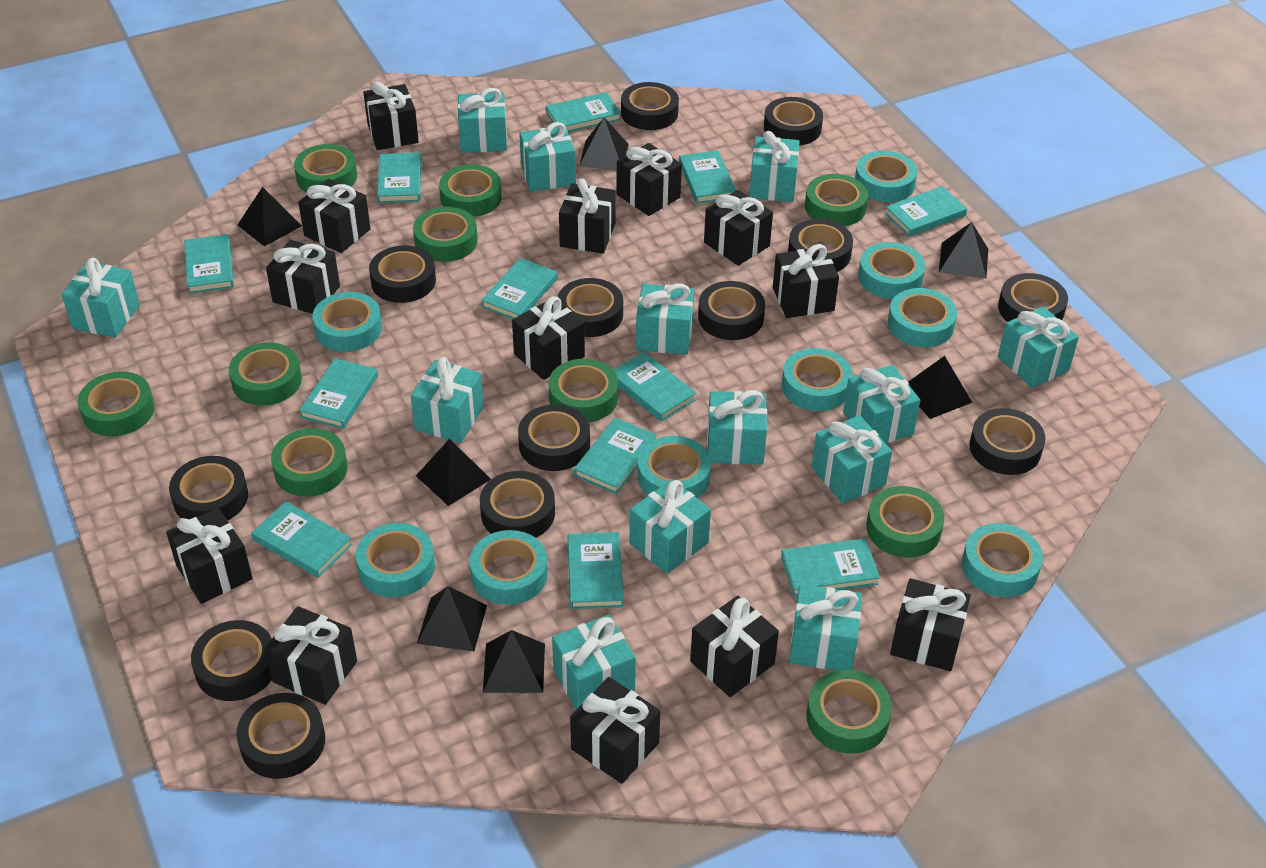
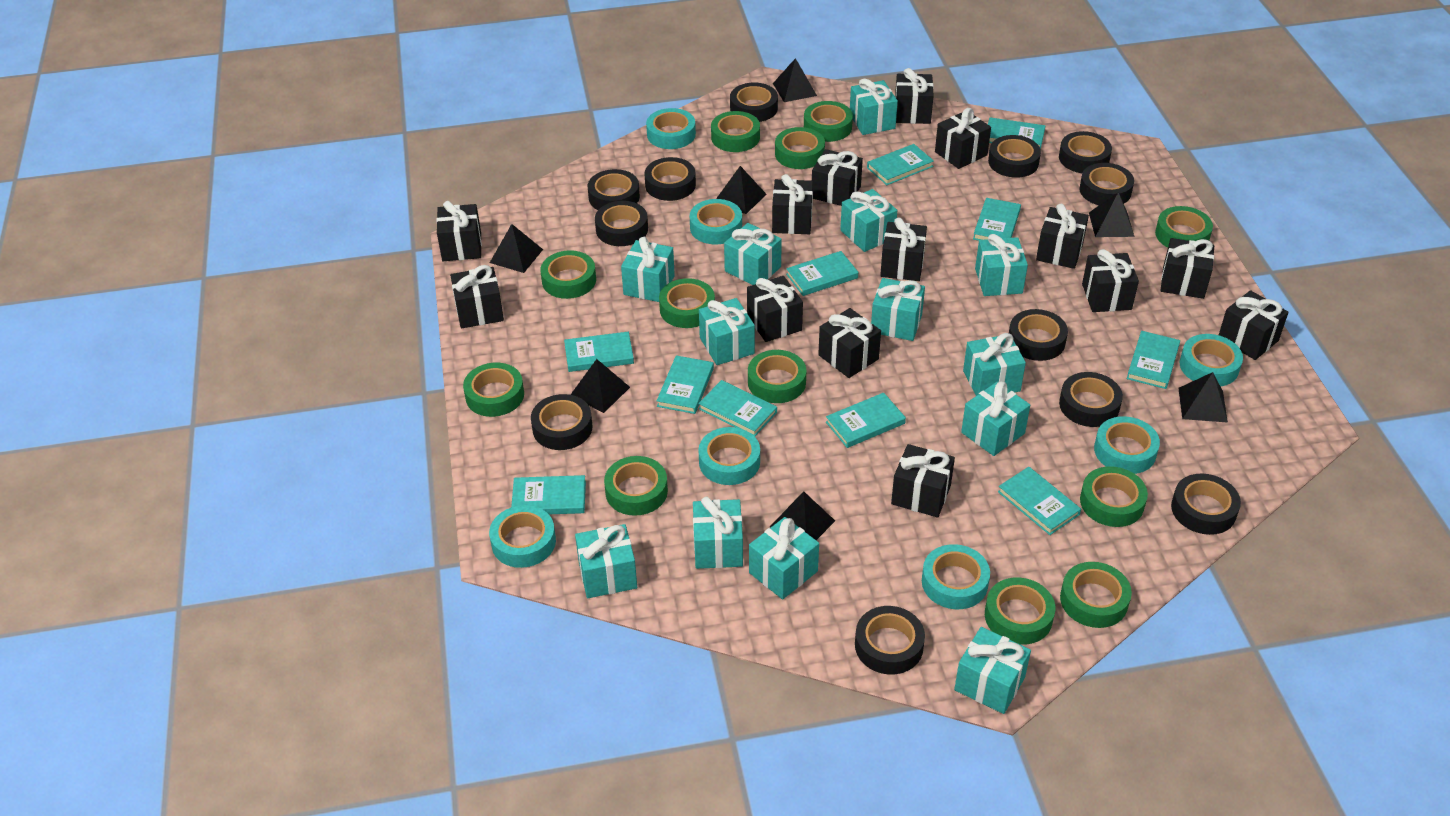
black gift: 13 -> 14
black tape: 13 -> 12
green tape: 10 -> 12
turquoise book: 12 -> 11
turquoise tape: 9 -> 7

